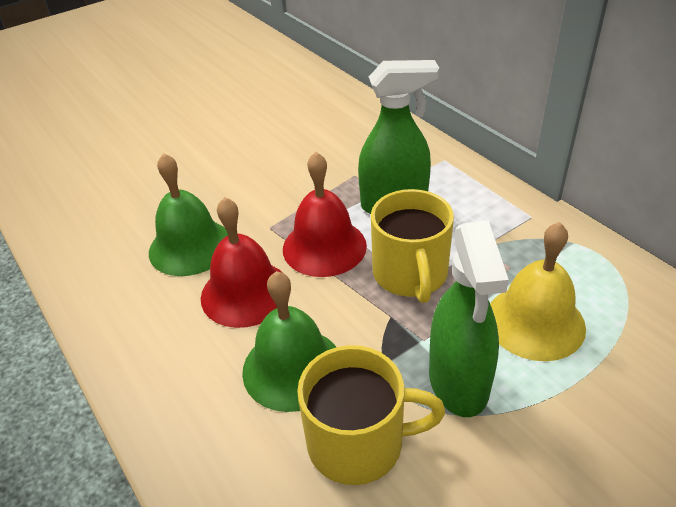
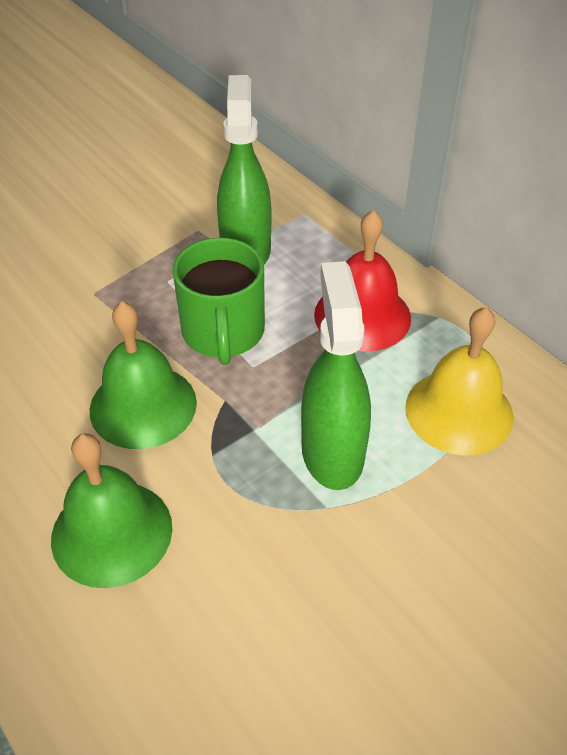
green mug: 0 -> 1
red bell: 2 -> 1
yellow mug: 2 -> 0

